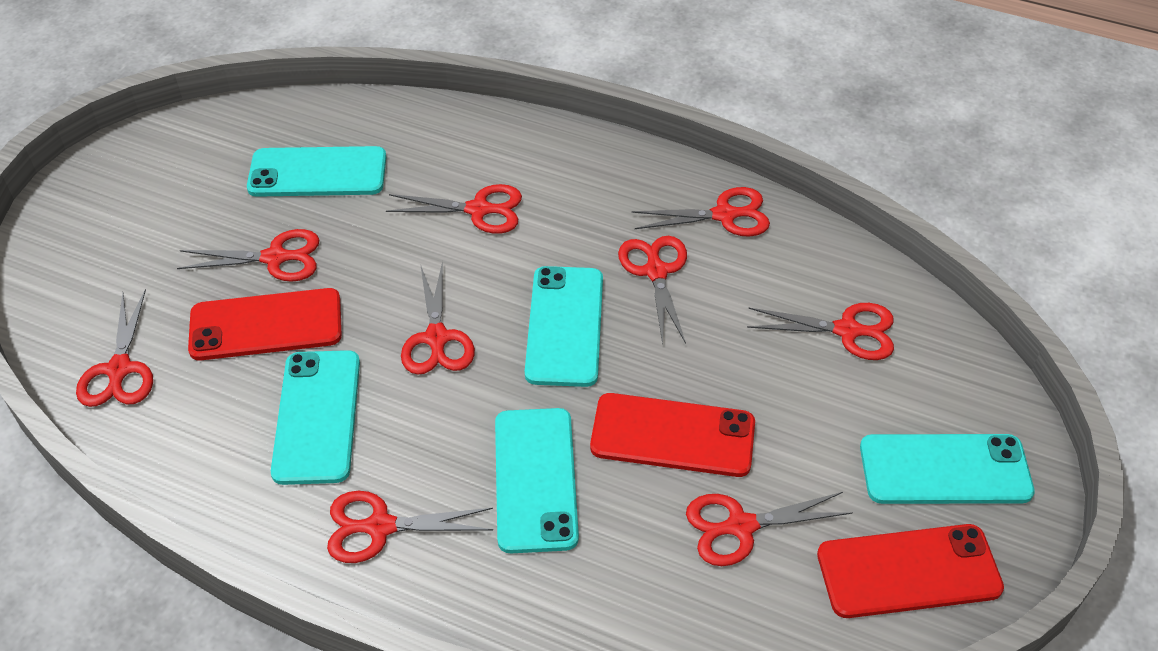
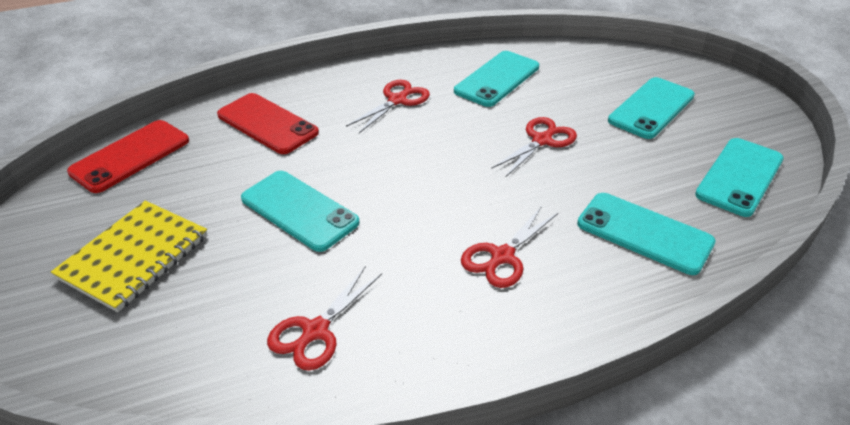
red phone: 3 -> 2
red scissors: 9 -> 4
yellow notebook: 0 -> 1

